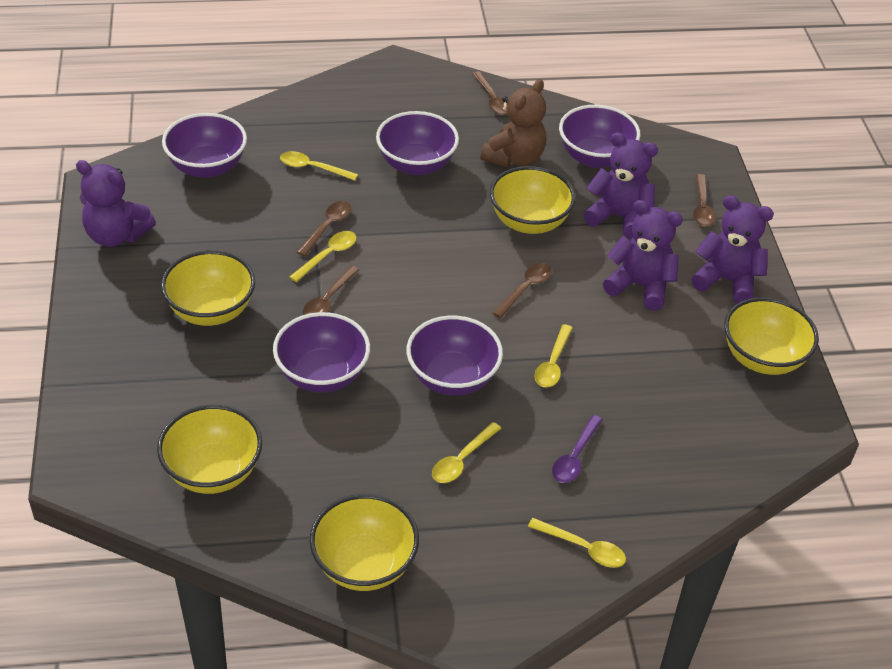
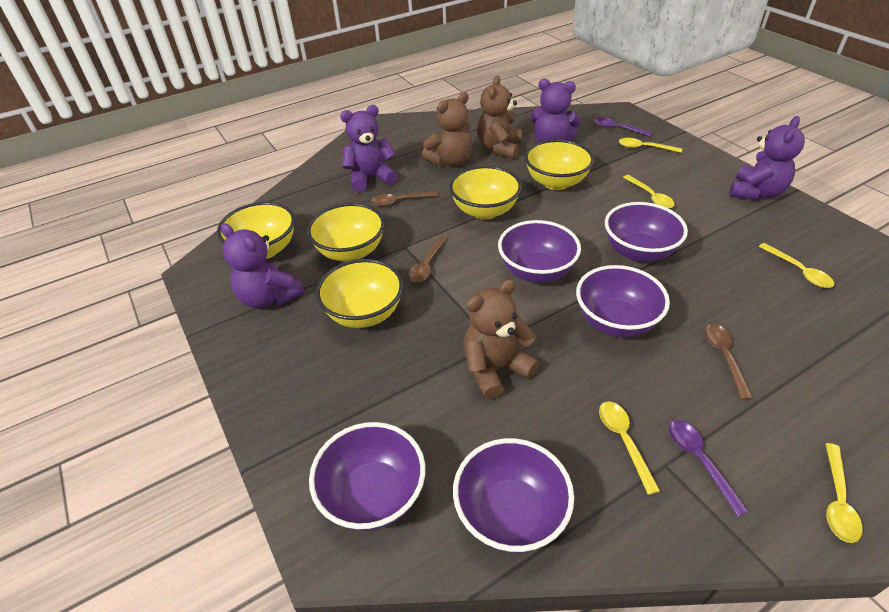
brown spoon: 5 -> 3
brown teddy bear: 1 -> 3
purple spoon: 1 -> 2

